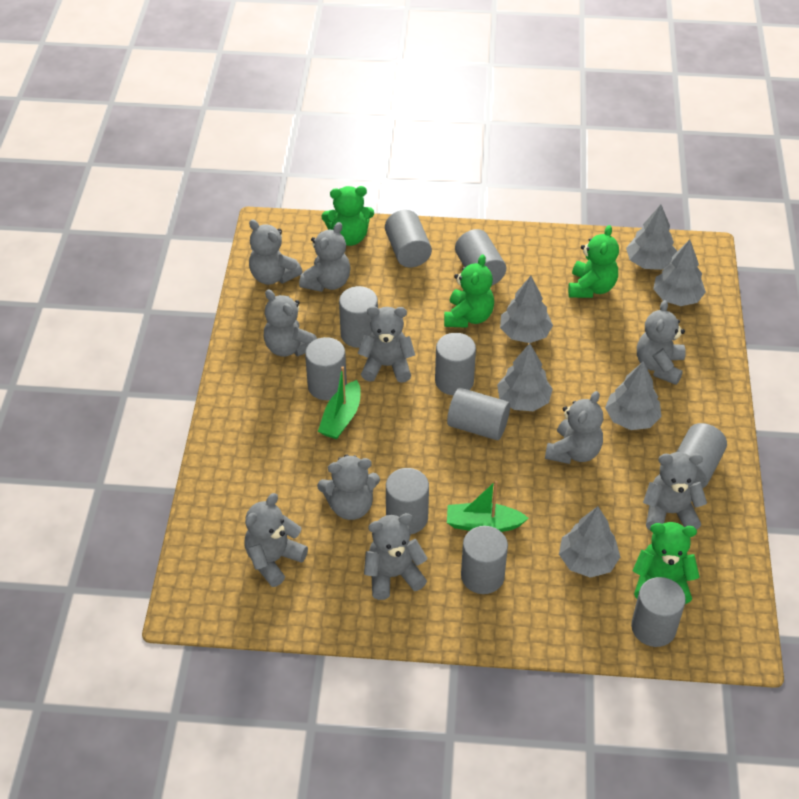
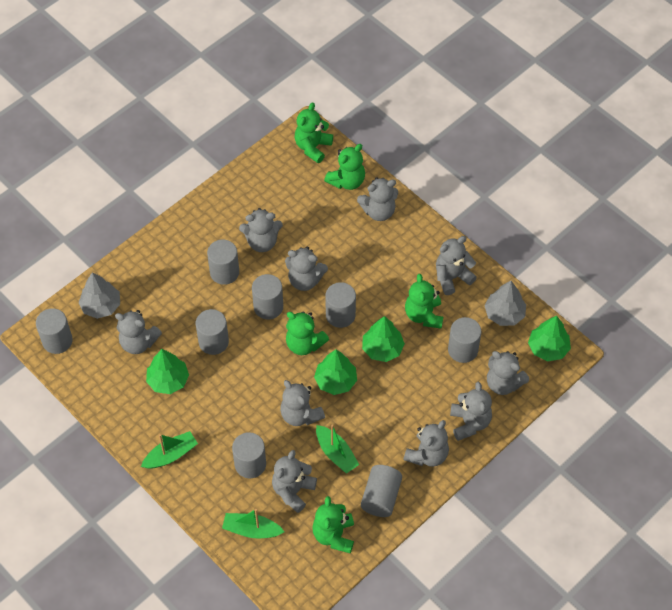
green boat: 2 -> 3
green teddy bear: 4 -> 5
green tree: 0 -> 4
grey cylinder: 10 -> 8
grey tree: 6 -> 2

